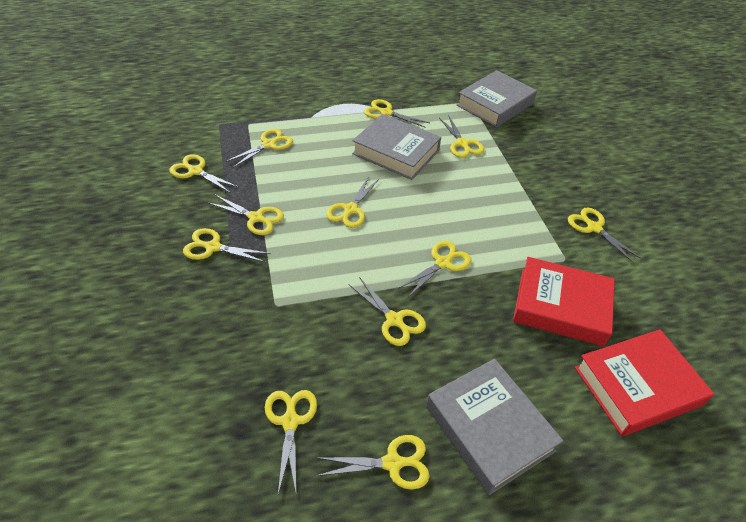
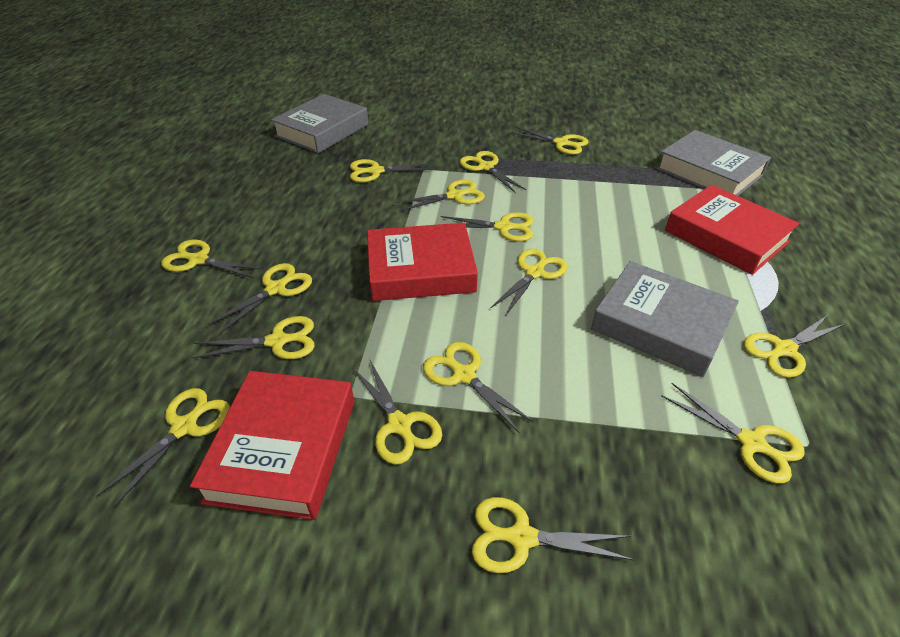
red book: 2 -> 3
yellow scissors: 12 -> 15

